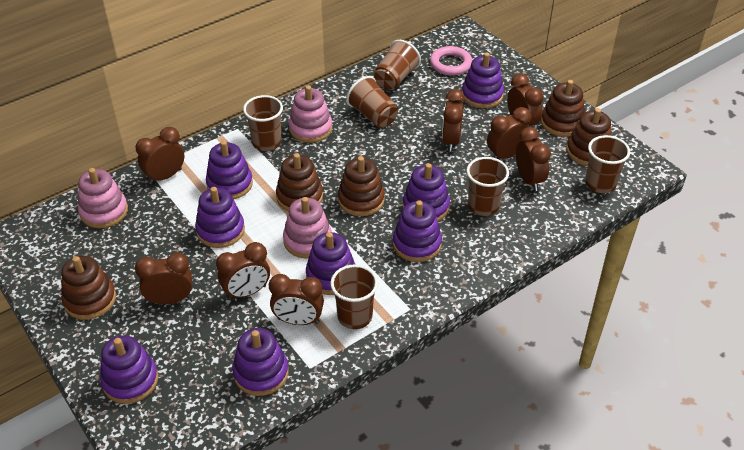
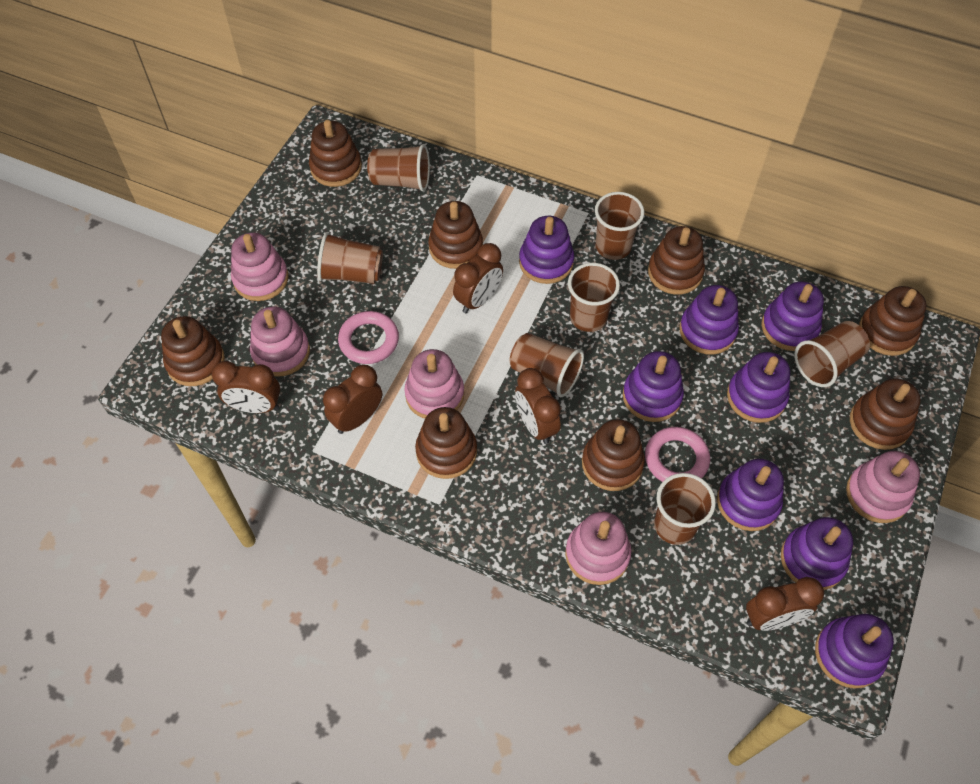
brown clock: 8 -> 5
brown cup: 6 -> 7
brown stacking toy: 5 -> 8
pink ring: 1 -> 2
pink stacking toy: 3 -> 5

